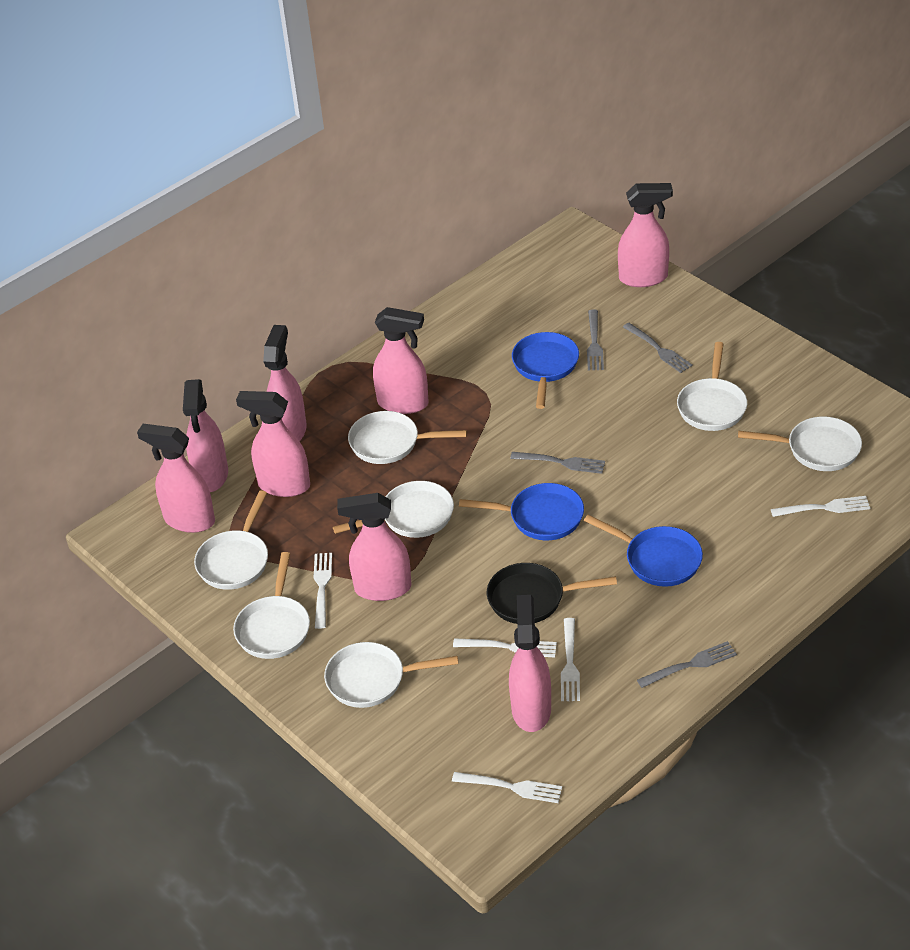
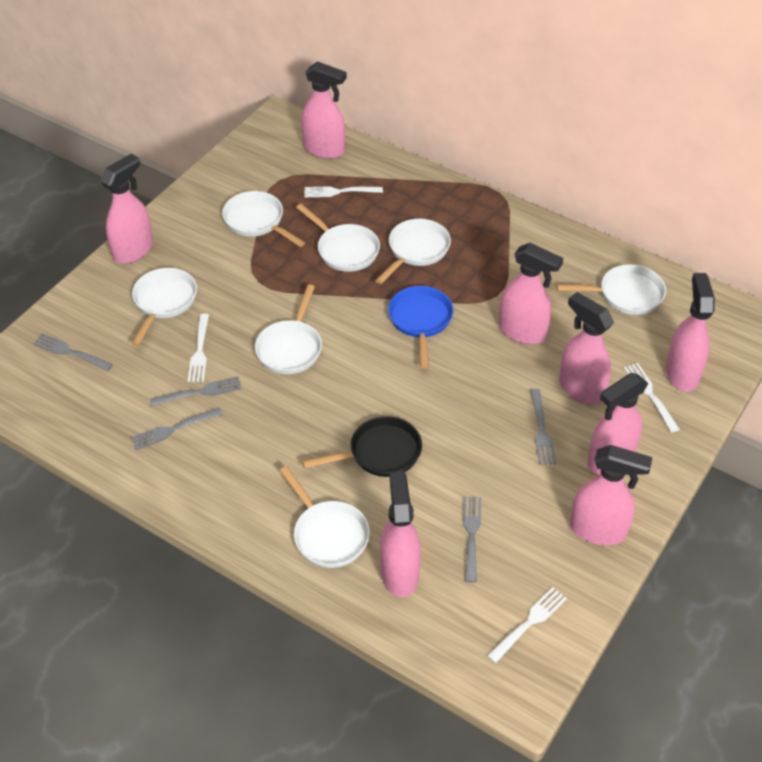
blue pan: 3 -> 1
grey fork: 4 -> 5
white fork: 5 -> 4

